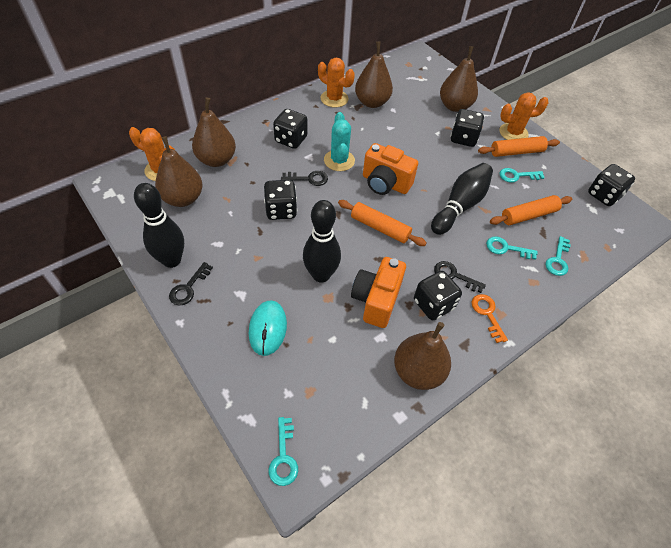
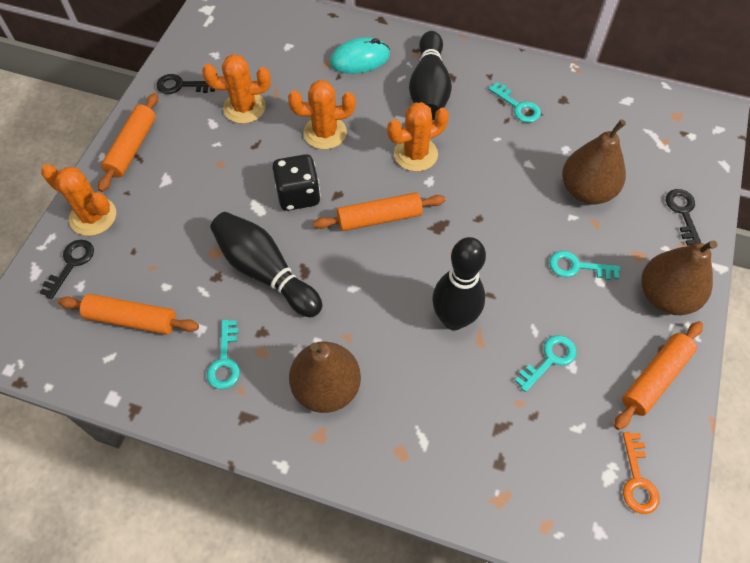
black dice: 5 -> 1
brown pear: 5 -> 3
orange cactus: 3 -> 4
orange camera: 2 -> 0
orange rolling pin: 3 -> 4
turquoise cactus: 1 -> 0

